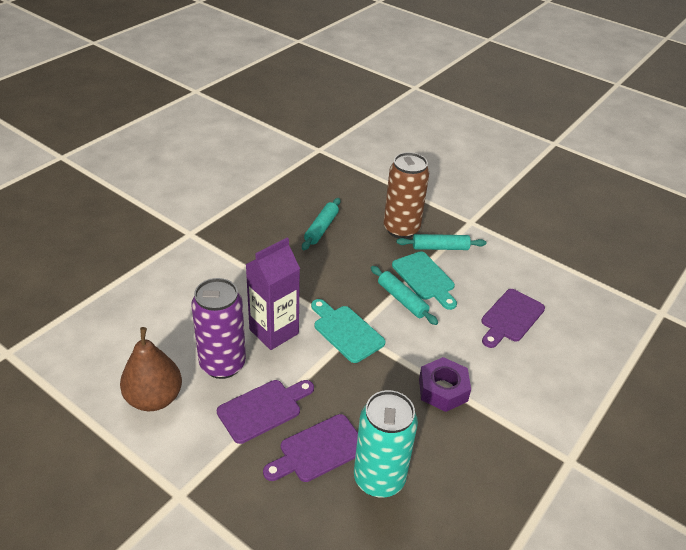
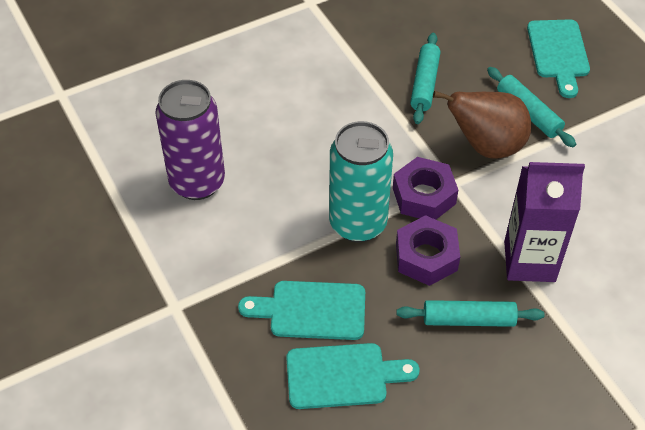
brown can: 1 -> 0
purple cutting board: 3 -> 0
purple nut: 1 -> 2
turquoise cutting board: 2 -> 3

